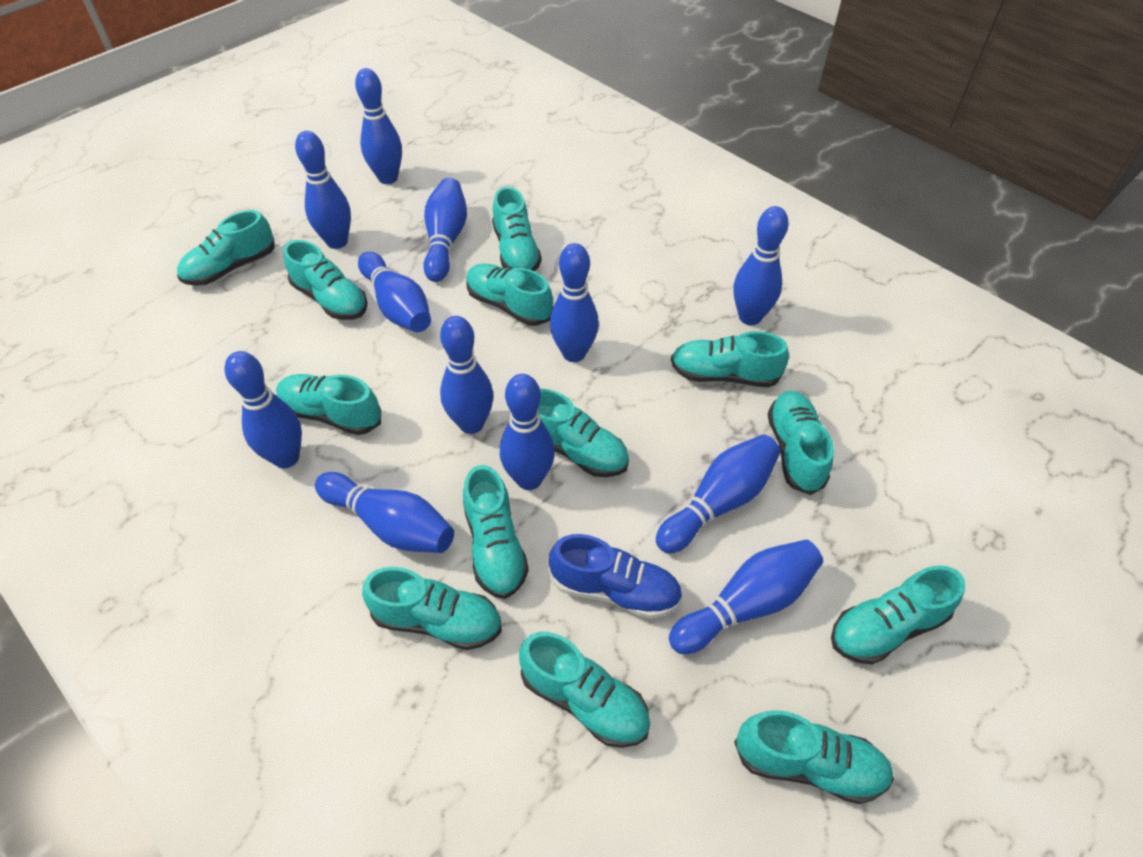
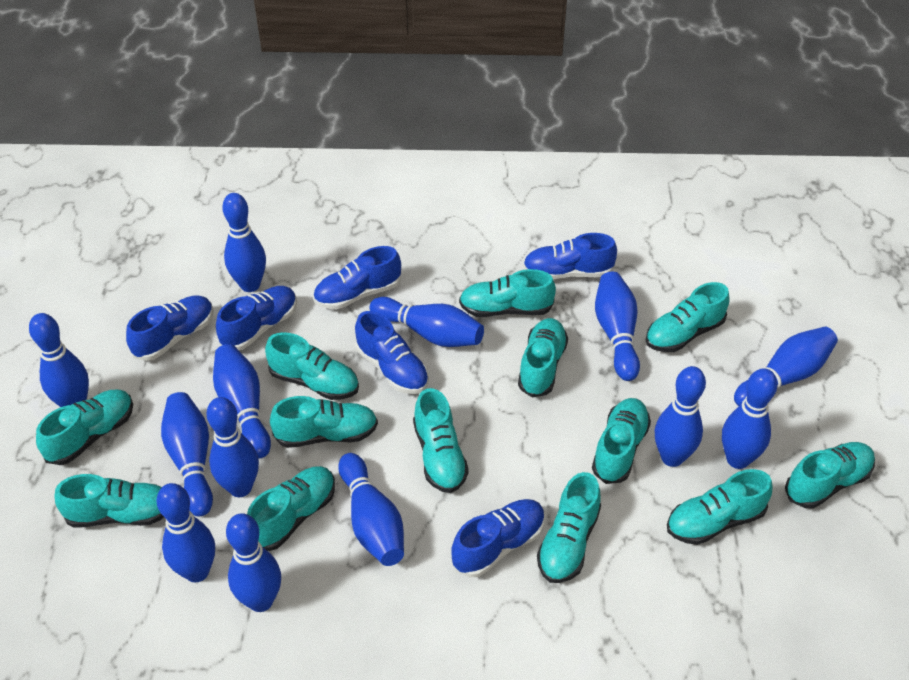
blue bowling pin: 12 -> 13
blue shoe: 1 -> 6

